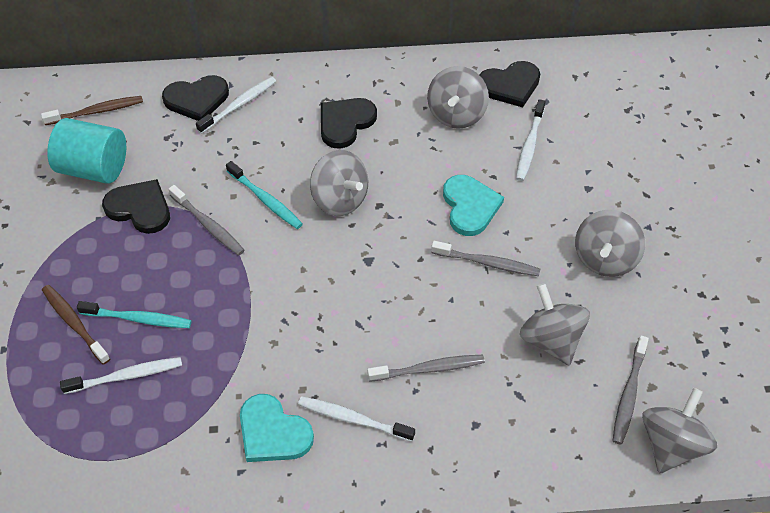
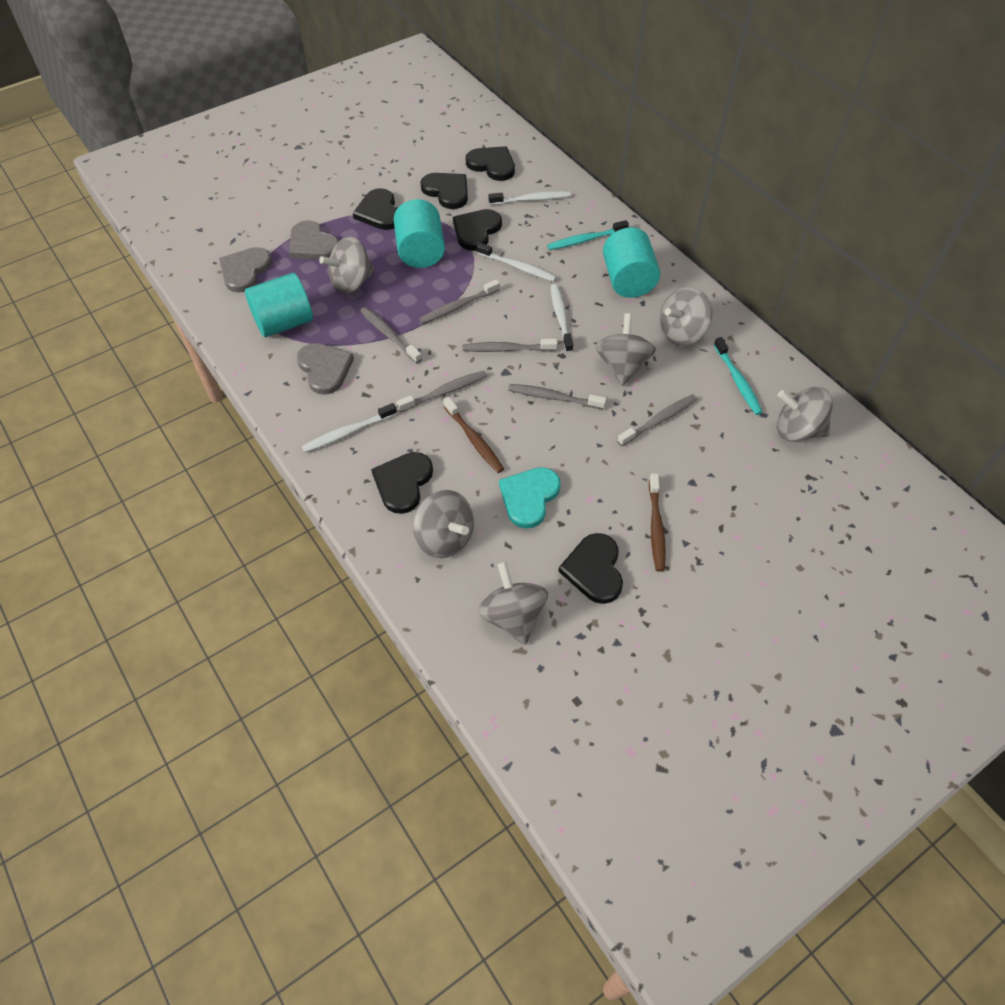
black heart: 4 -> 6
grey heart: 0 -> 3
grey spinning top: 5 -> 6
grey toothbrush: 4 -> 6
turquoise cylinder: 1 -> 3
turquoise heart: 2 -> 1

